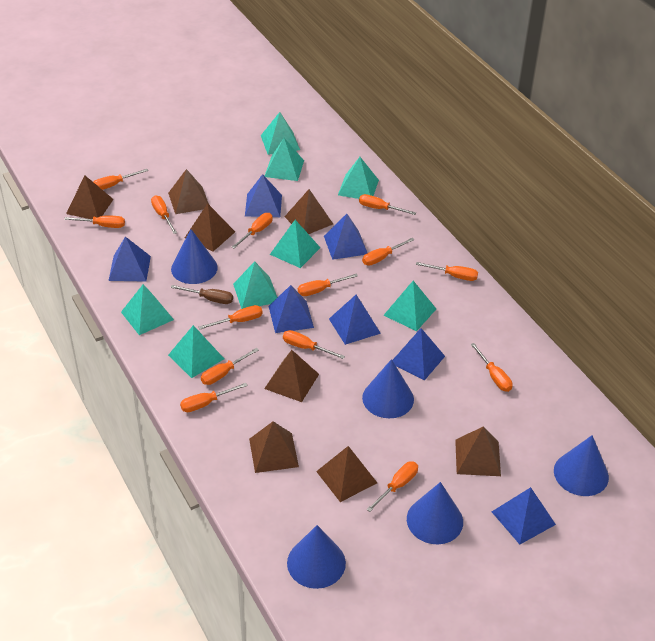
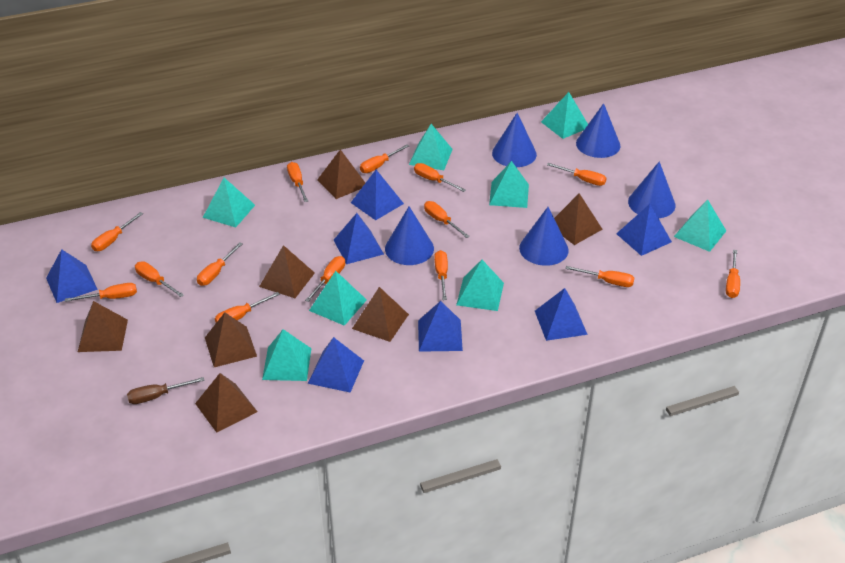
brown pyramid: 8 -> 7

